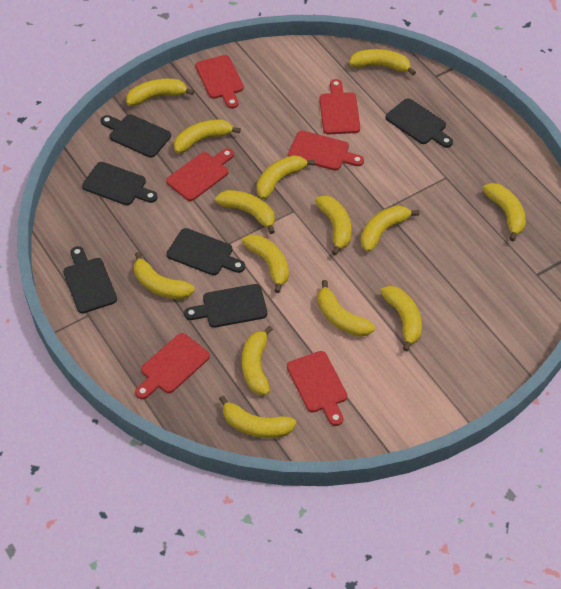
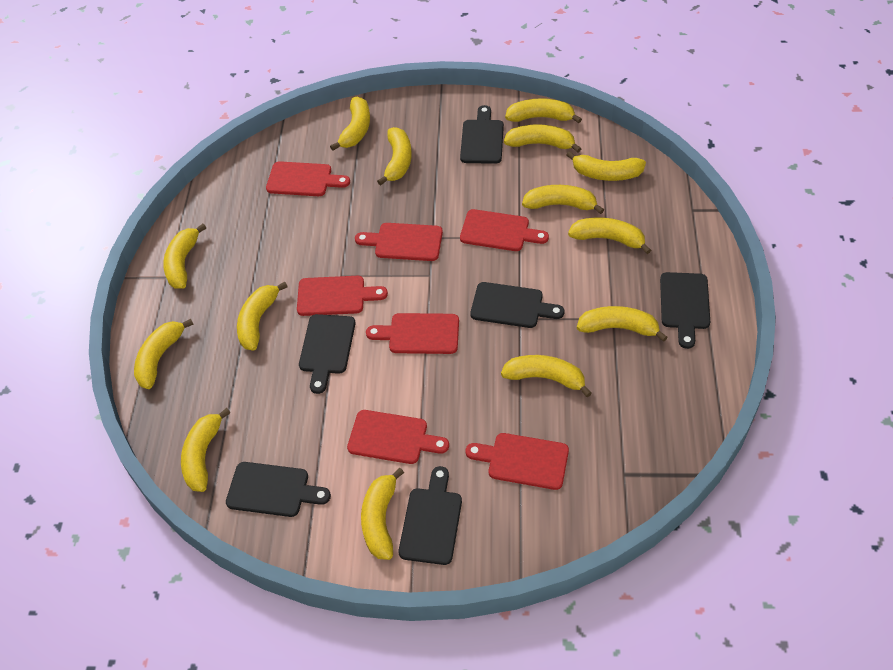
red cutting board: 6 -> 7

